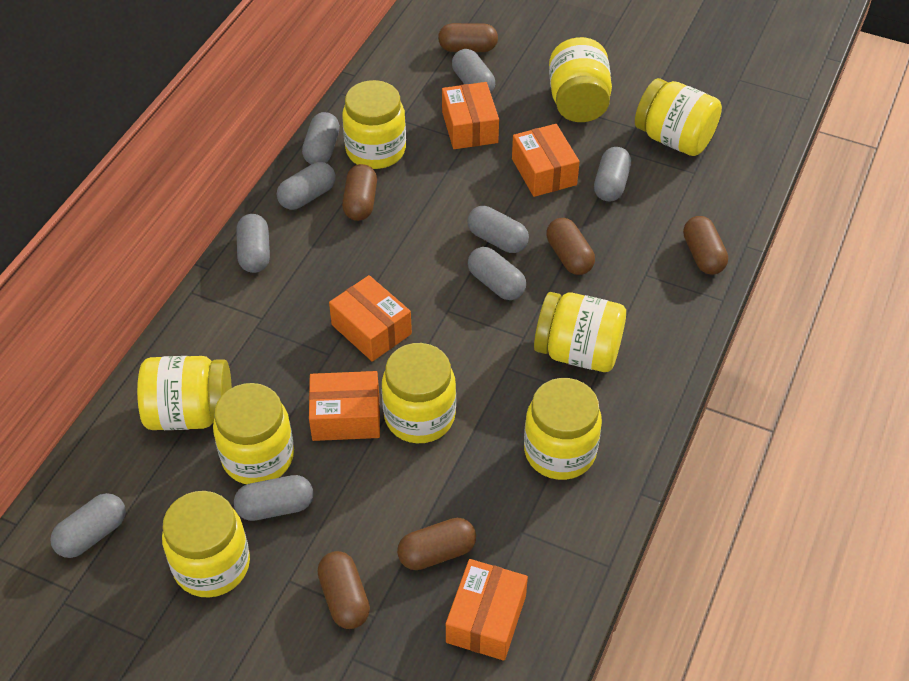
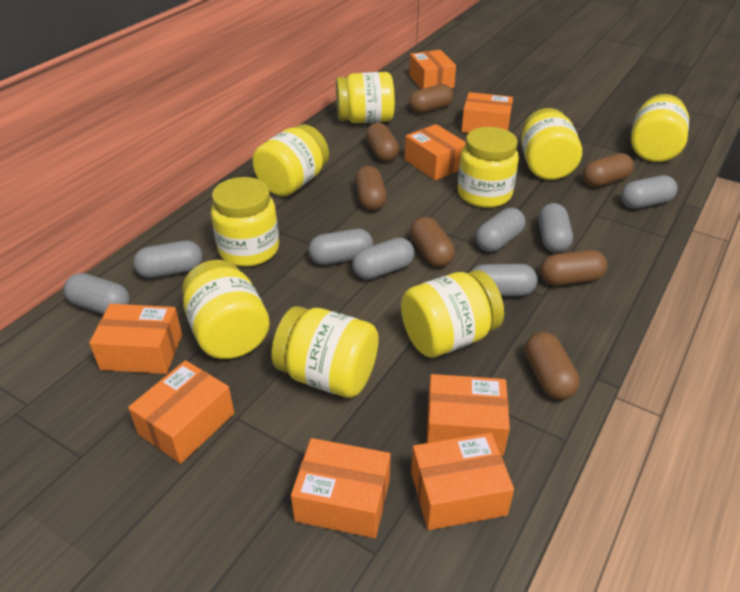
brown capsule: 6 -> 7
grey capsule: 9 -> 8
orange box: 5 -> 8

